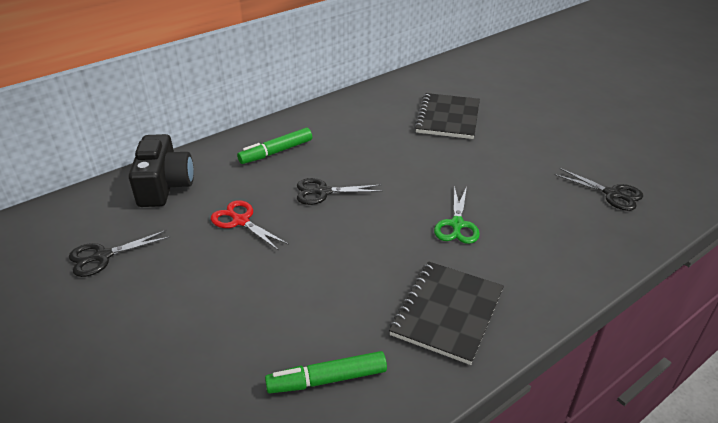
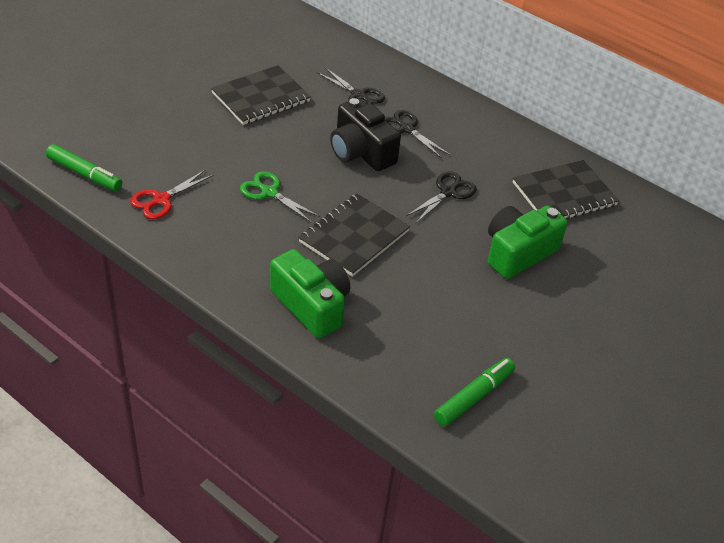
black notebook: 2 -> 3
green camera: 0 -> 2

